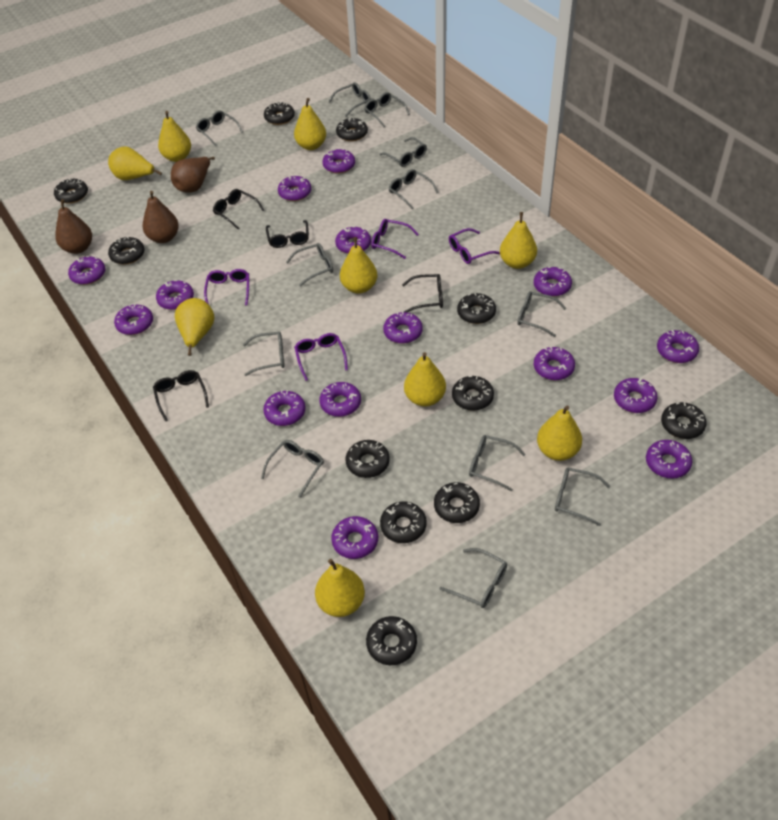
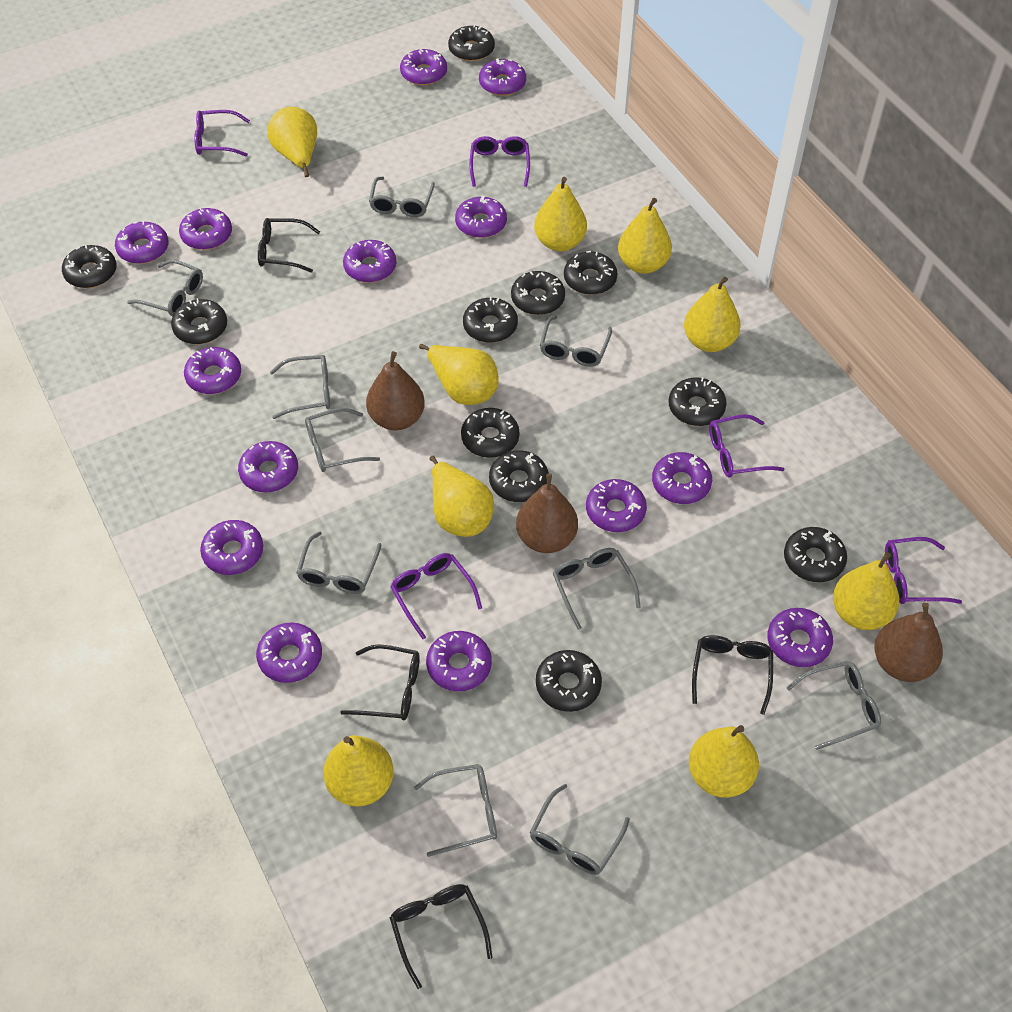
grey glasses: 12 -> 10
purple donut: 15 -> 14
purple glasses: 4 -> 5

